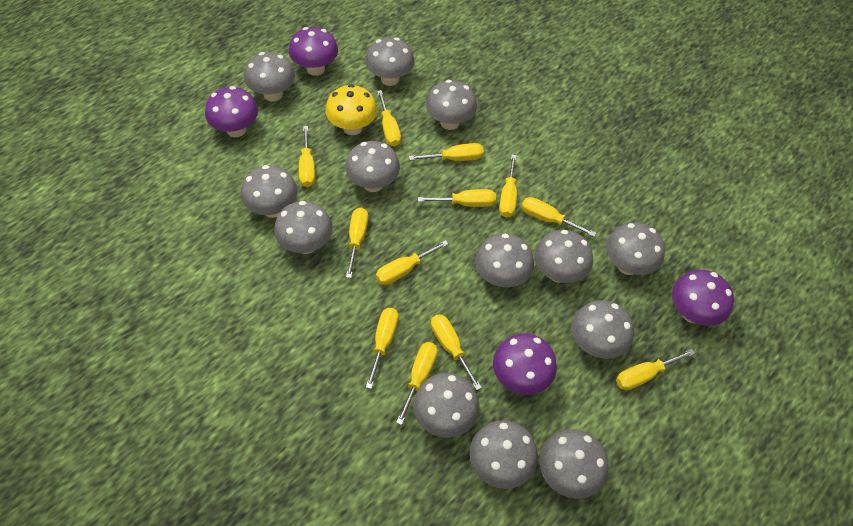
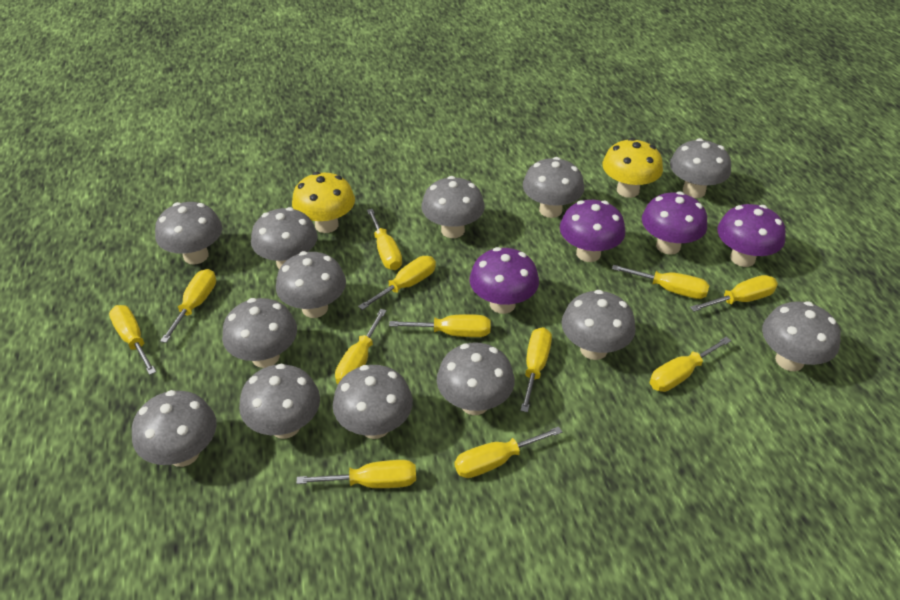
yellow mushroom: 1 -> 2

